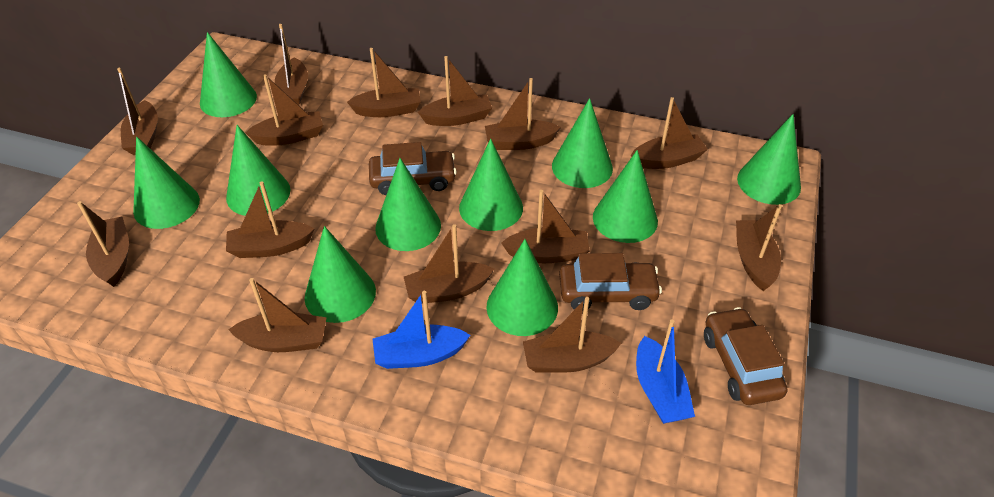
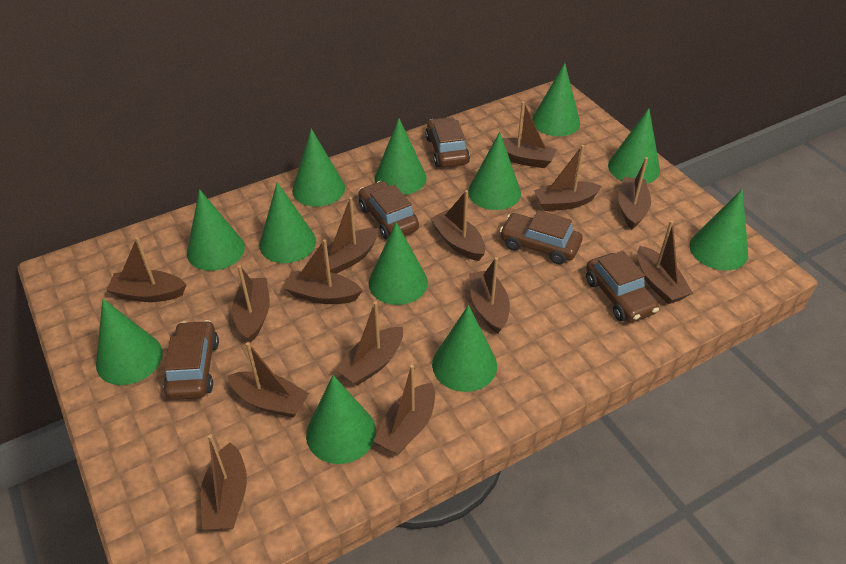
blue boat: 2 -> 0
brown car: 3 -> 5
green cone: 10 -> 12

